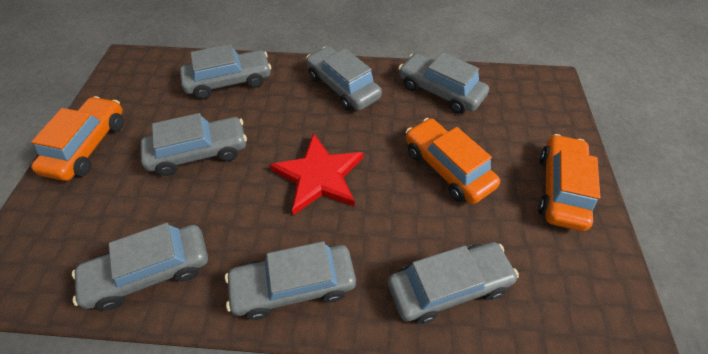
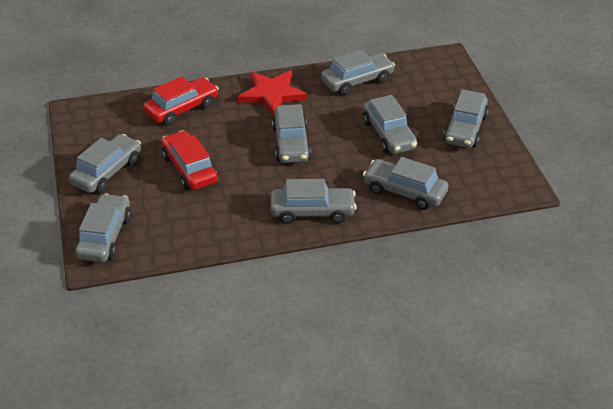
grey car: 7 -> 8
orange car: 3 -> 0
red car: 0 -> 2

